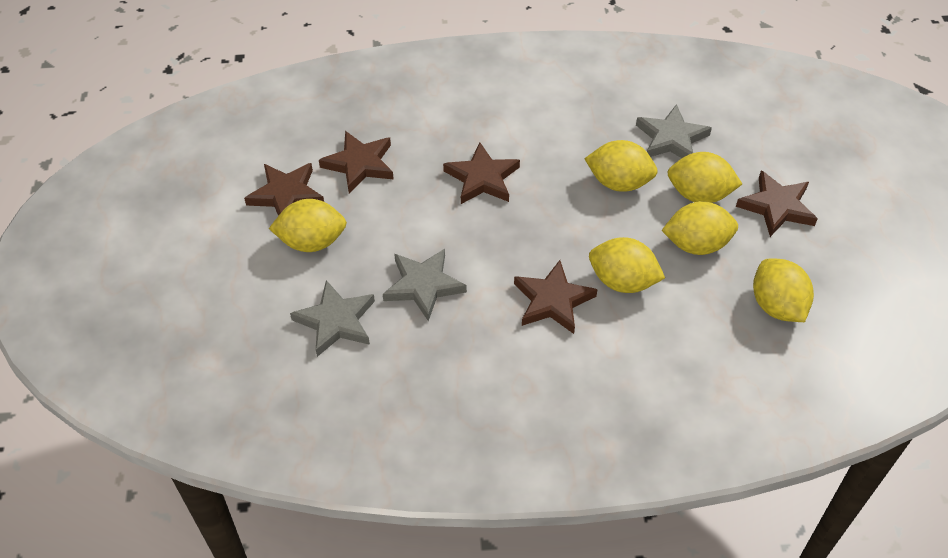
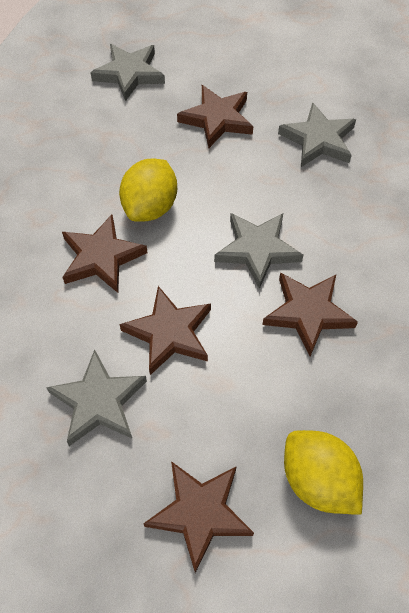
grey star: 3 -> 4
yellow lemon: 6 -> 2

